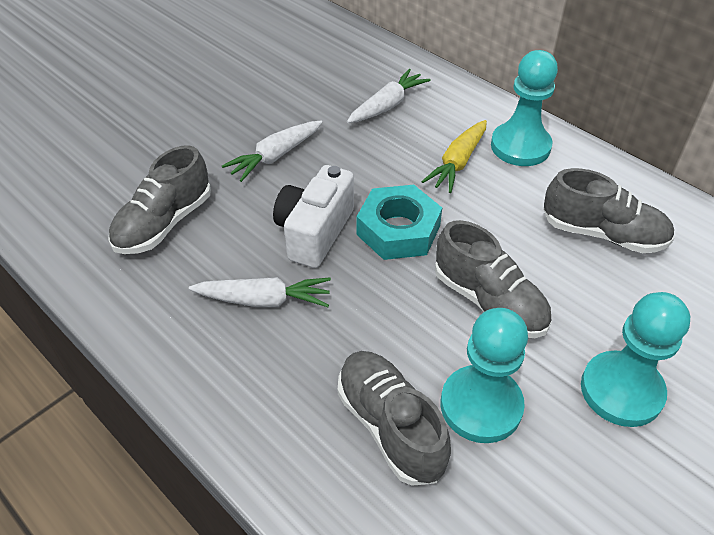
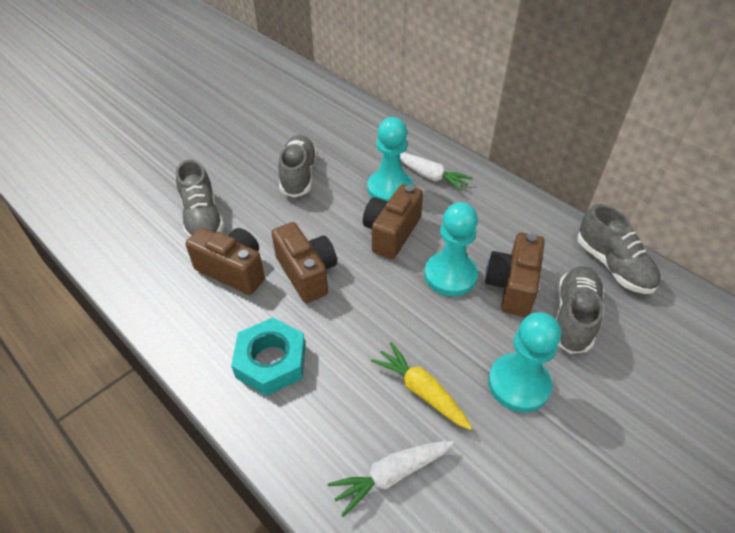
brown camera: 0 -> 4
white camera: 1 -> 0
white carrot: 3 -> 2

